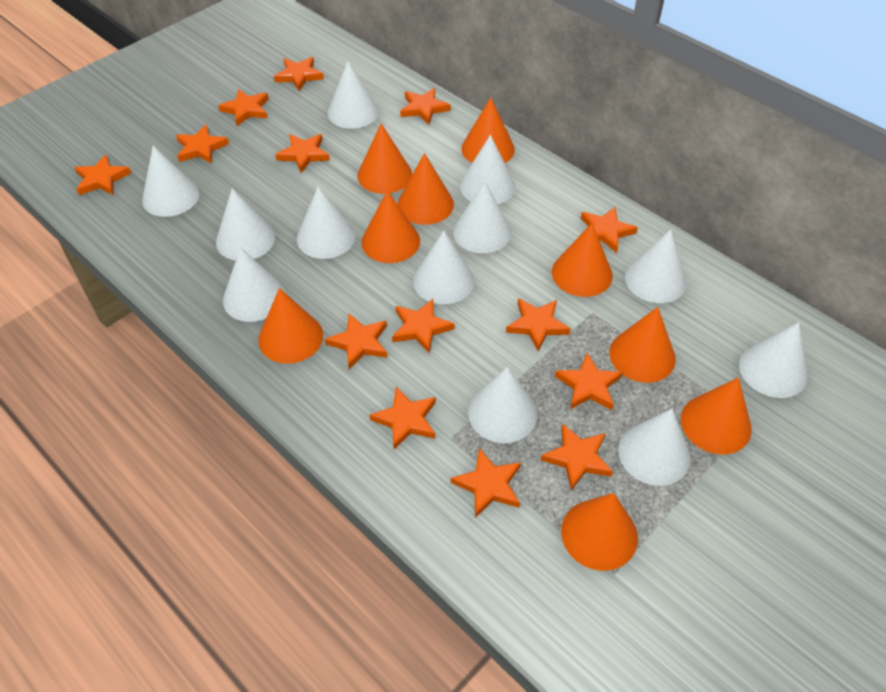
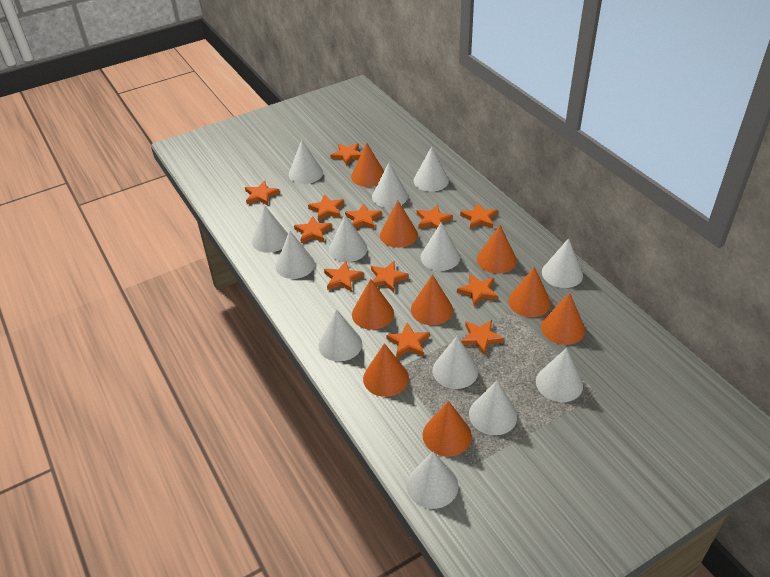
orange star: 14 -> 12
white cone: 12 -> 13

